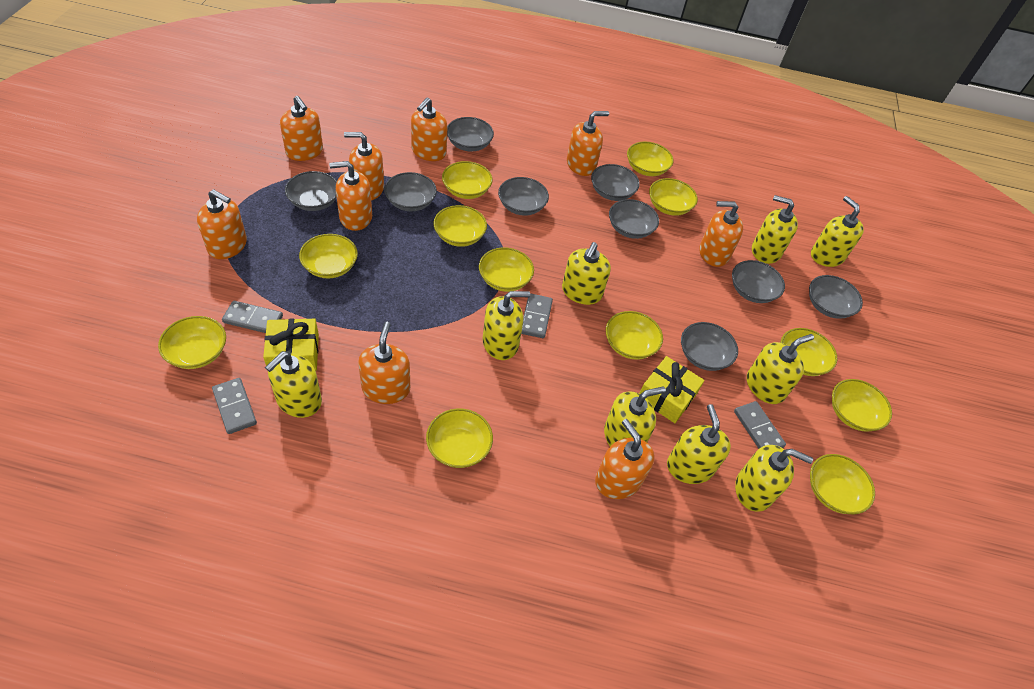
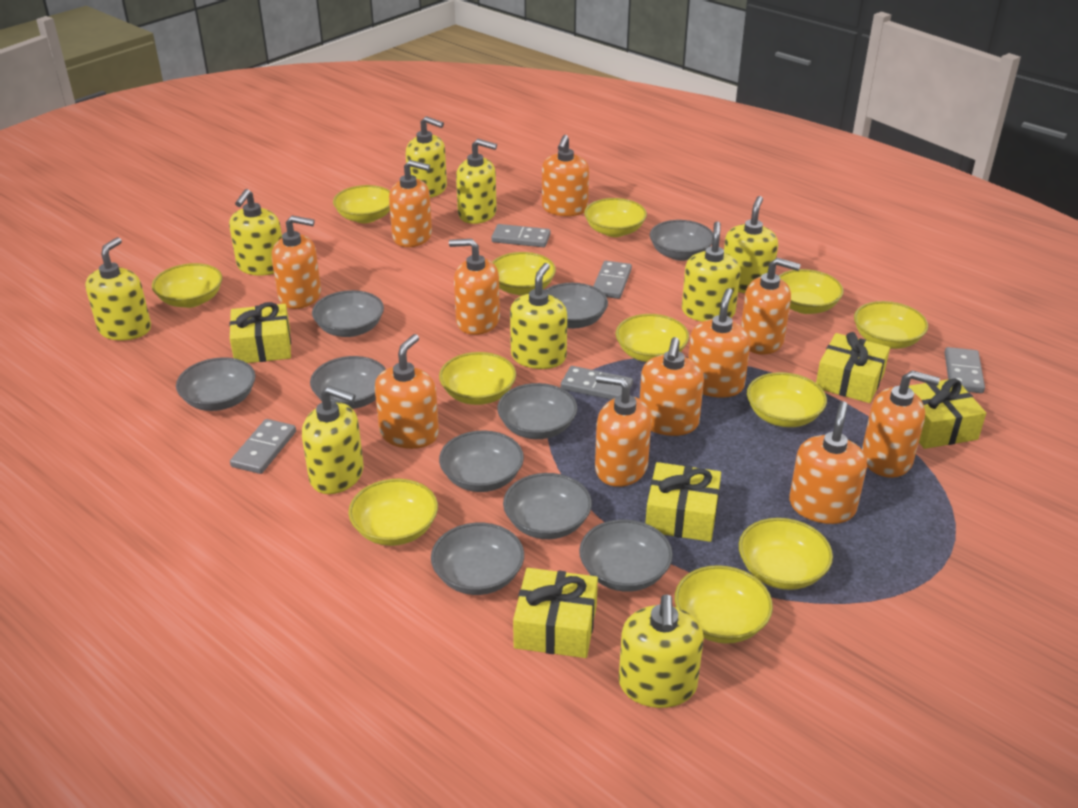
grey bowl: 9 -> 10
grey domino: 4 -> 5
orange soap dispenser: 9 -> 11
yellow gift: 2 -> 5

